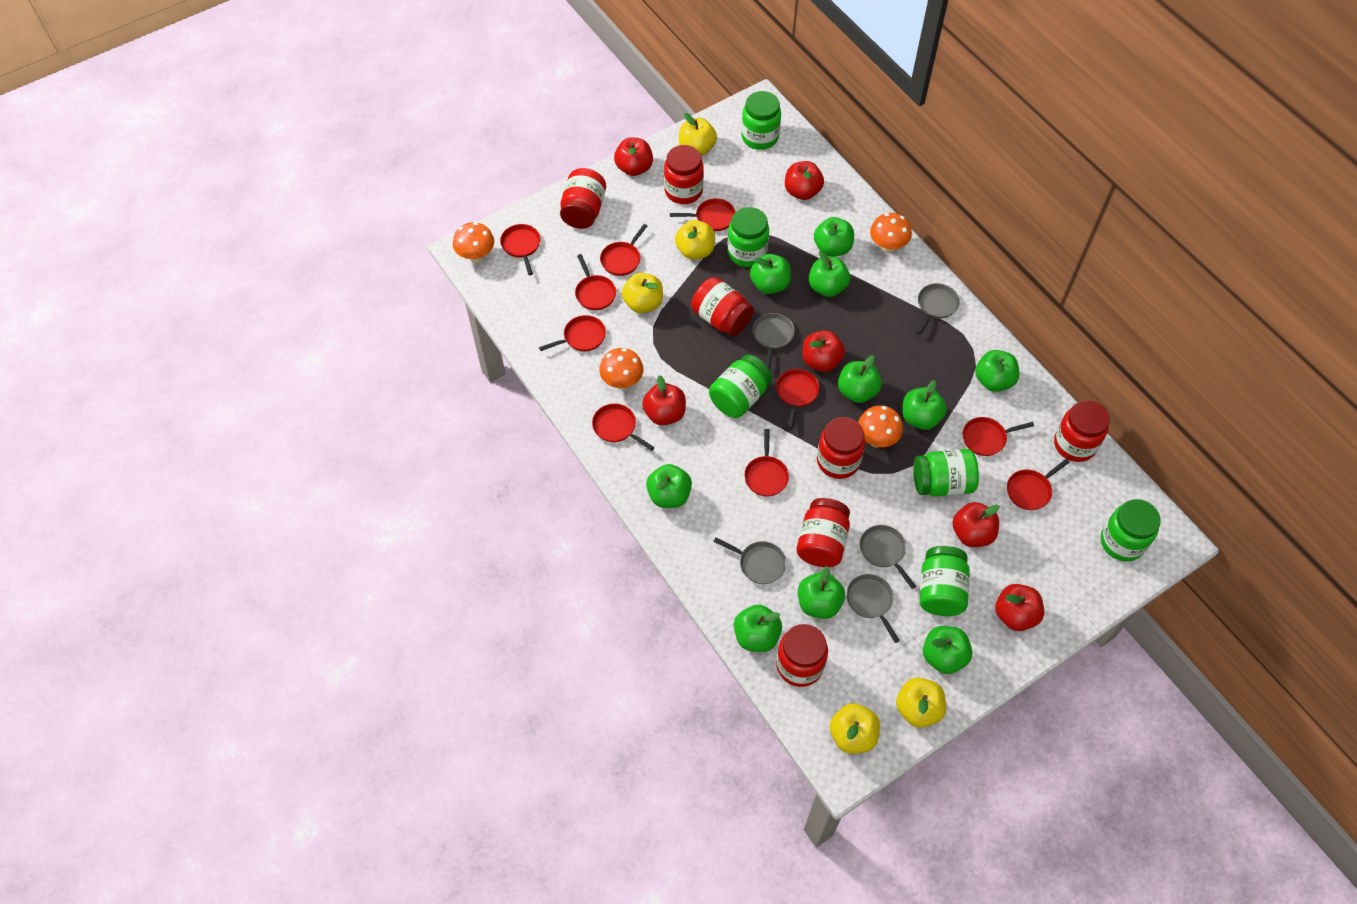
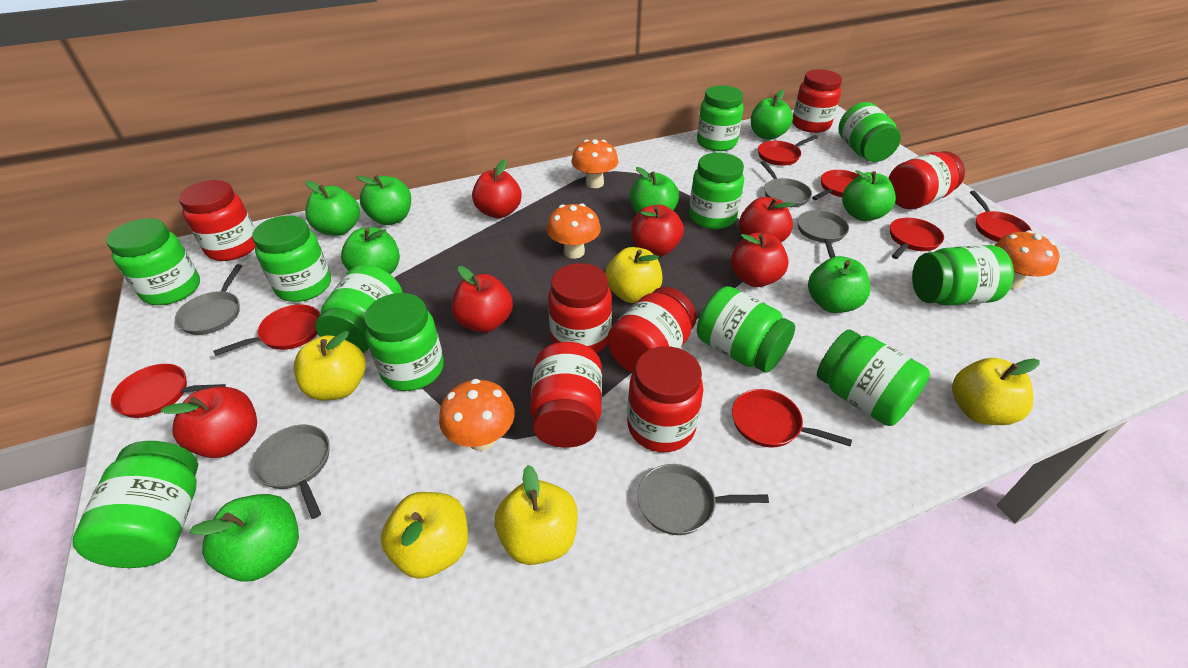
green apple: 10 -> 8
green jar: 6 -> 11
red pan: 10 -> 7

